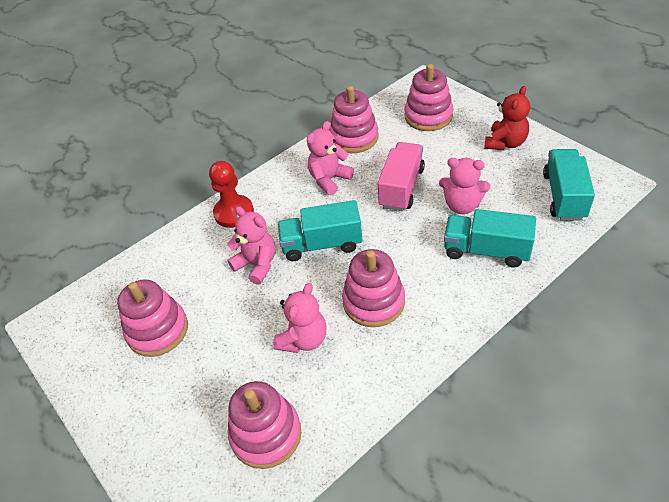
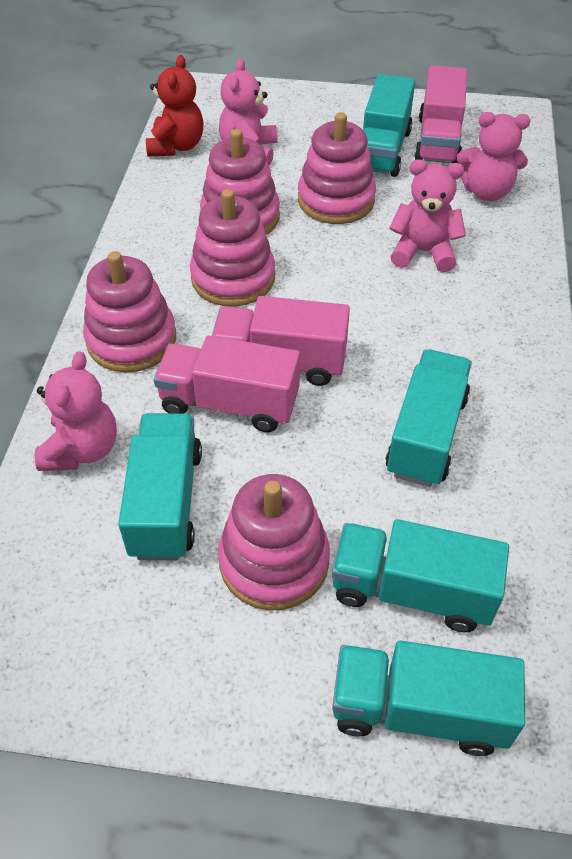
pink truck: 1 -> 3
red pawn: 1 -> 0
turquoise truck: 3 -> 5

